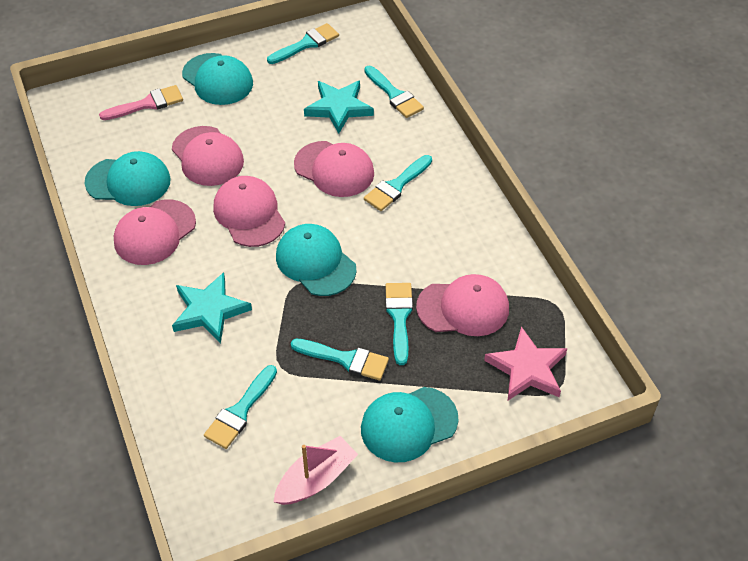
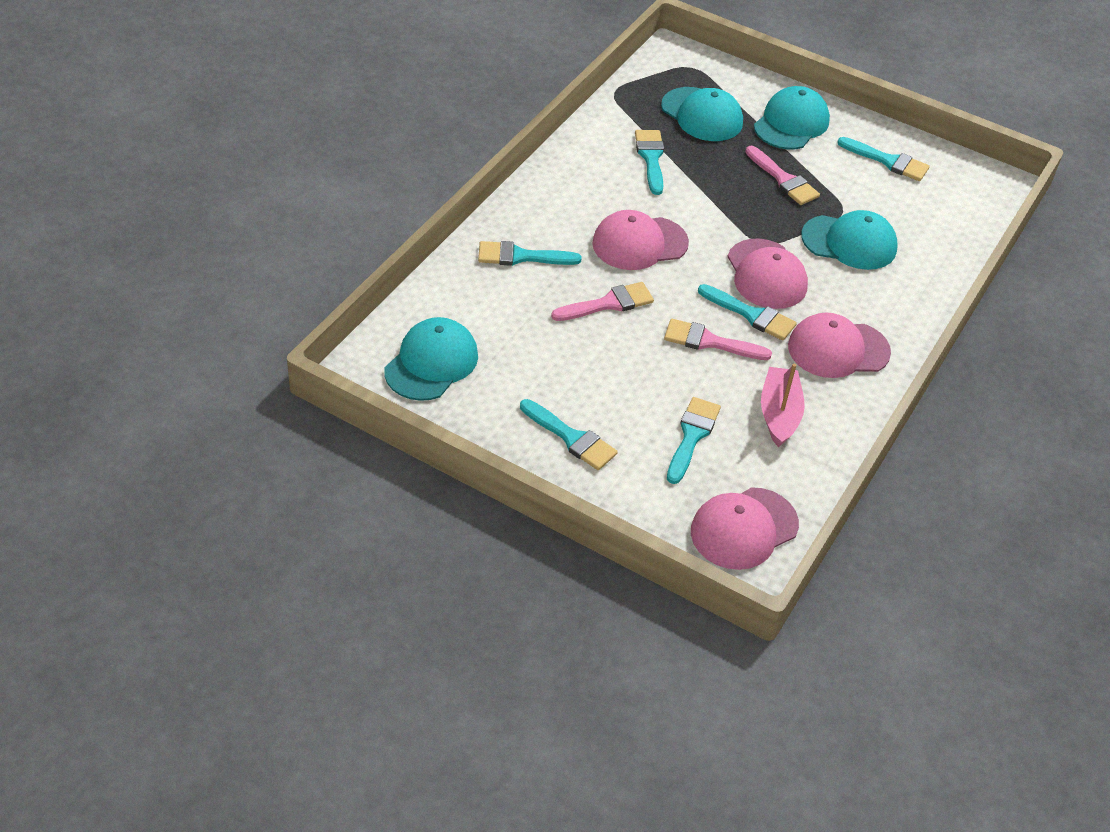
pink brush: 1 -> 3
pink cap: 5 -> 4
pink star: 1 -> 0
turquoise star: 2 -> 0

